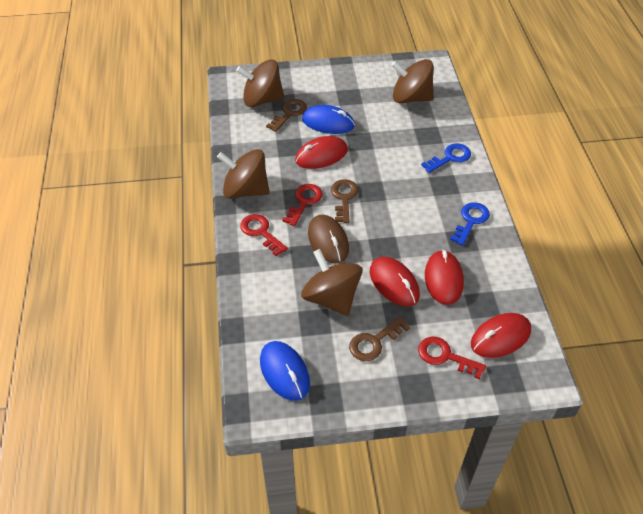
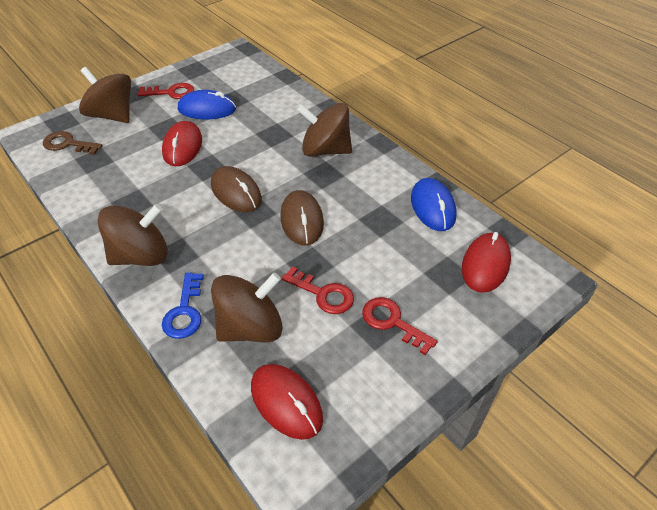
blue key: 2 -> 1
brown key: 3 -> 1
brown mouse: 1 -> 2
red mouse: 4 -> 3

